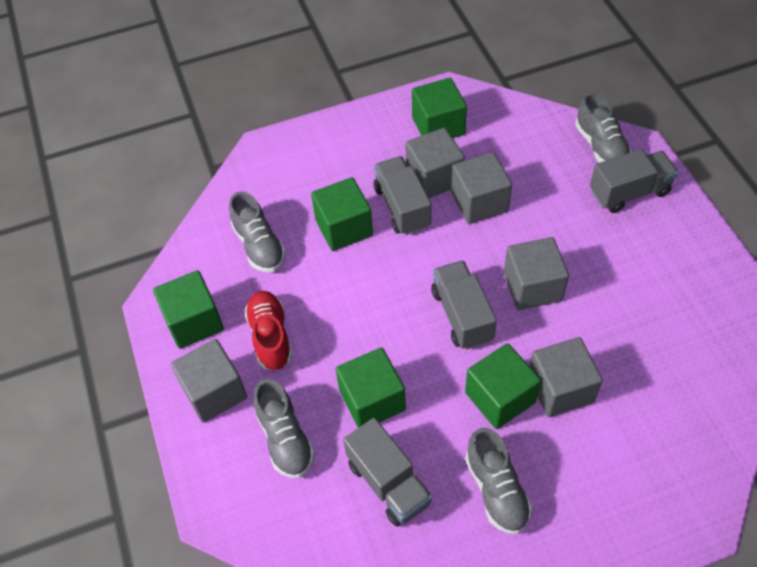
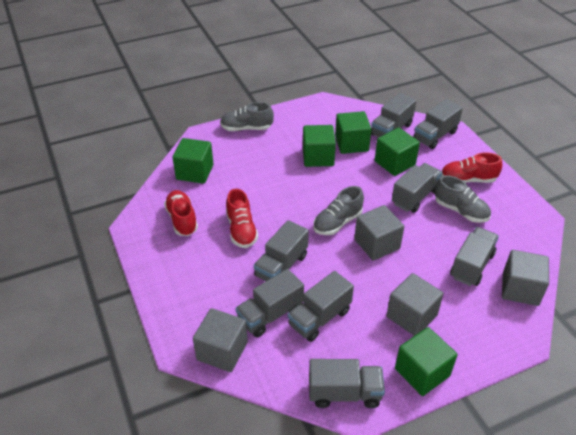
grey cube: 5 -> 4
grey shoe: 4 -> 3
grey truck: 4 -> 8
red shoe: 1 -> 3

